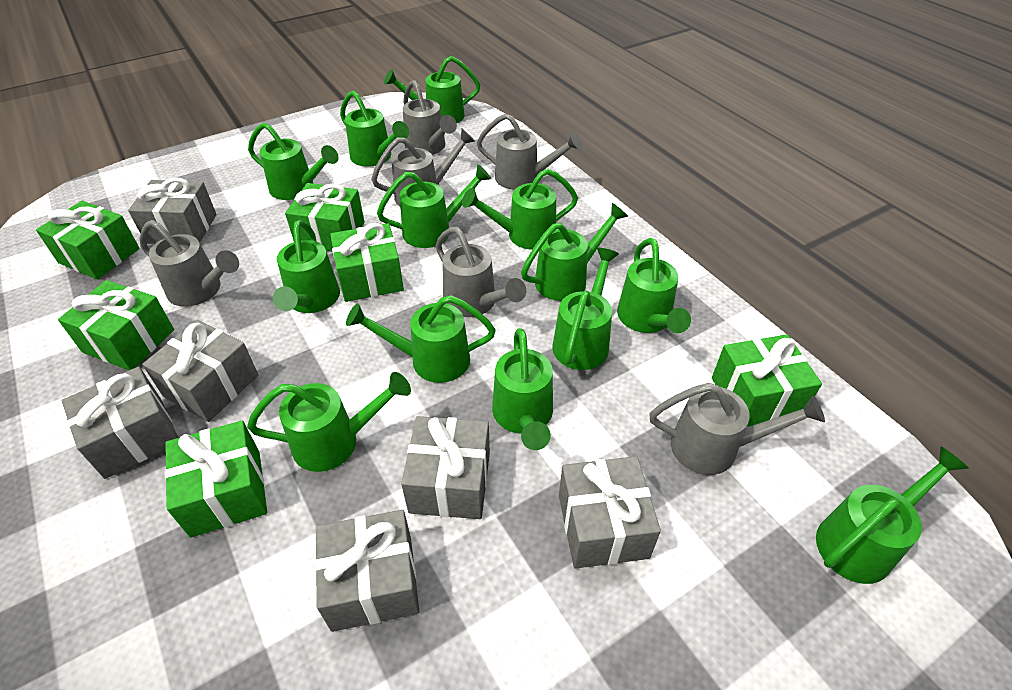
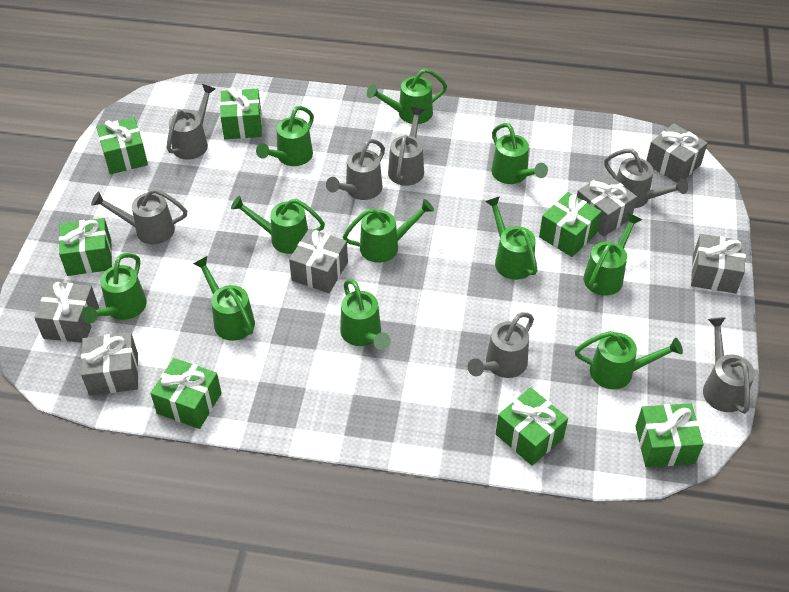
green gift: 6 -> 7
green watering can: 13 -> 11
grey watering can: 6 -> 7

